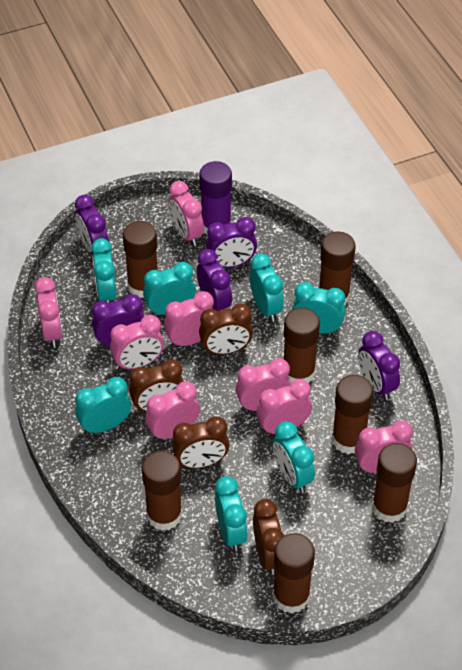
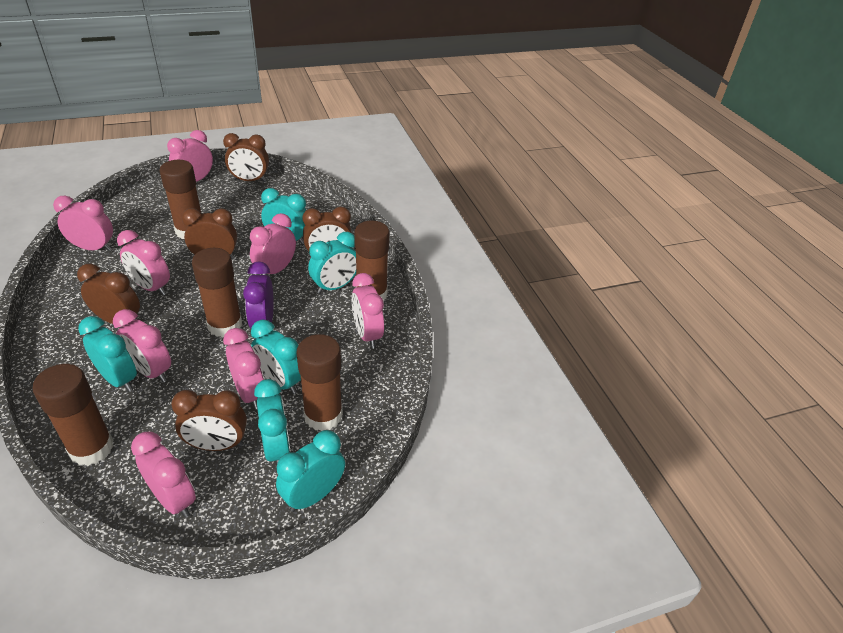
brown clock: 4 -> 5
brown glue stick: 7 -> 5
purple clock: 5 -> 1
purple glue stick: 1 -> 0
turquoise clock: 7 -> 6

